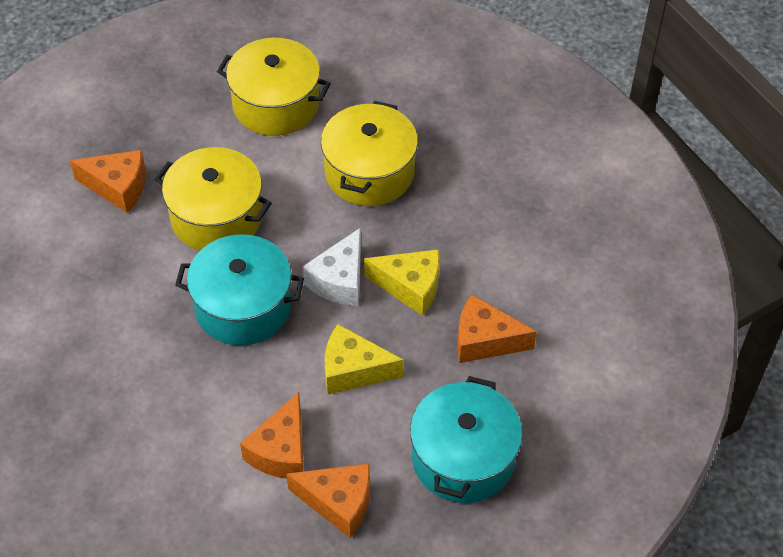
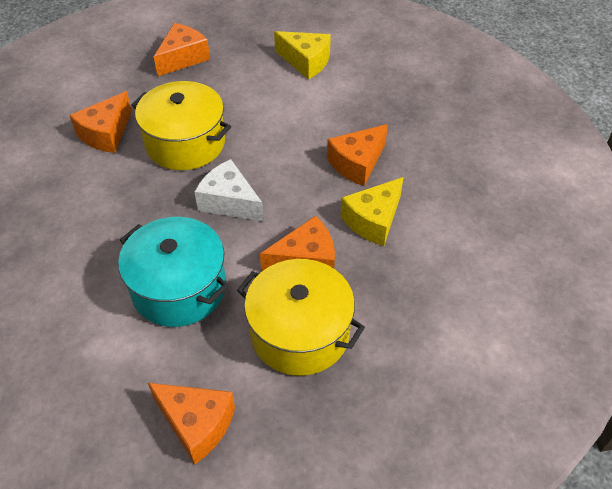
orange cheese: 4 -> 5
turquoise pot: 2 -> 1
yellow pot: 3 -> 2

